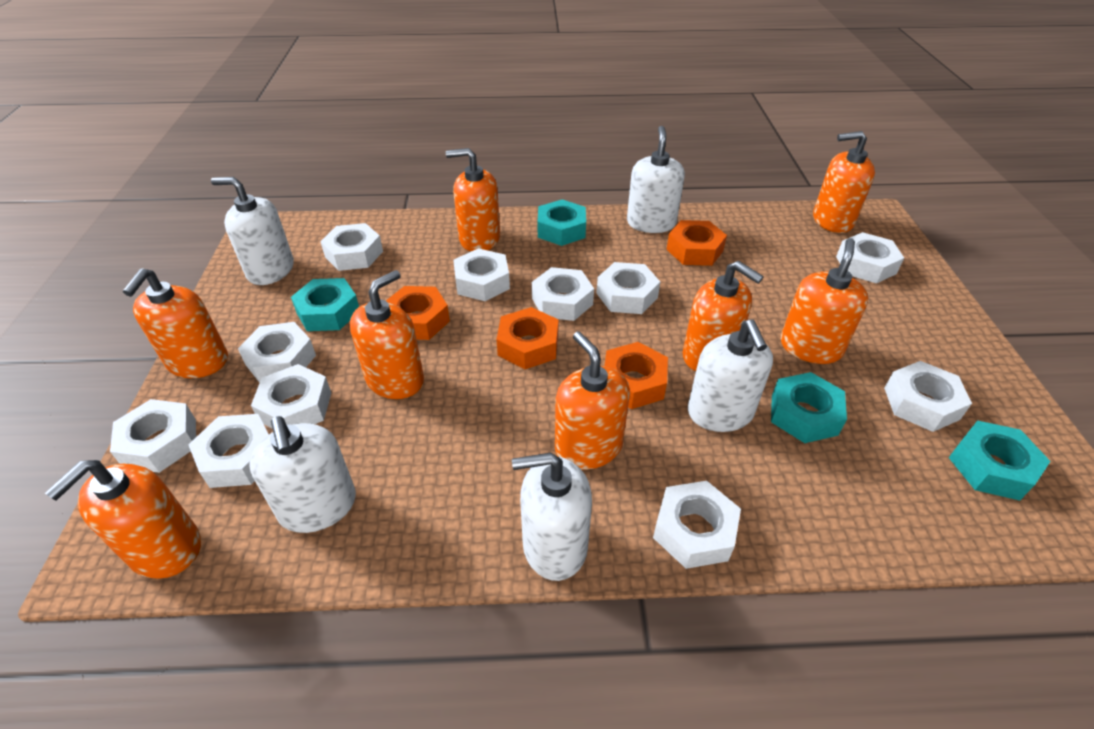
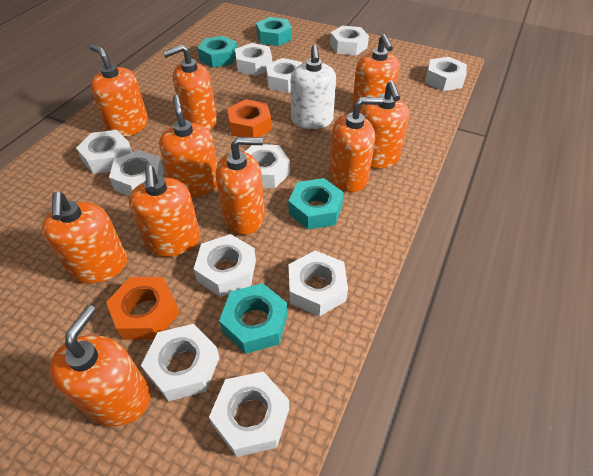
orange nut: 4 -> 2
orange soap dispenser: 8 -> 10
white soap dispenser: 5 -> 1

